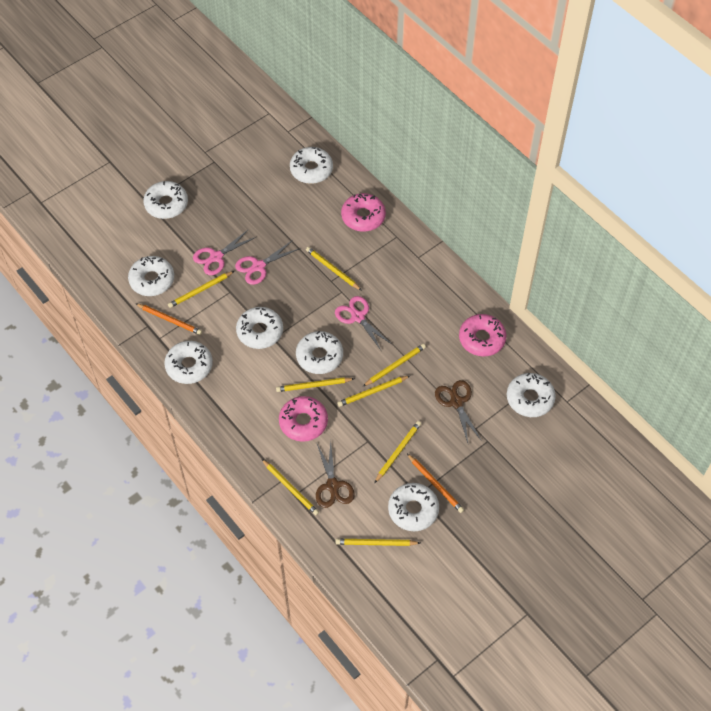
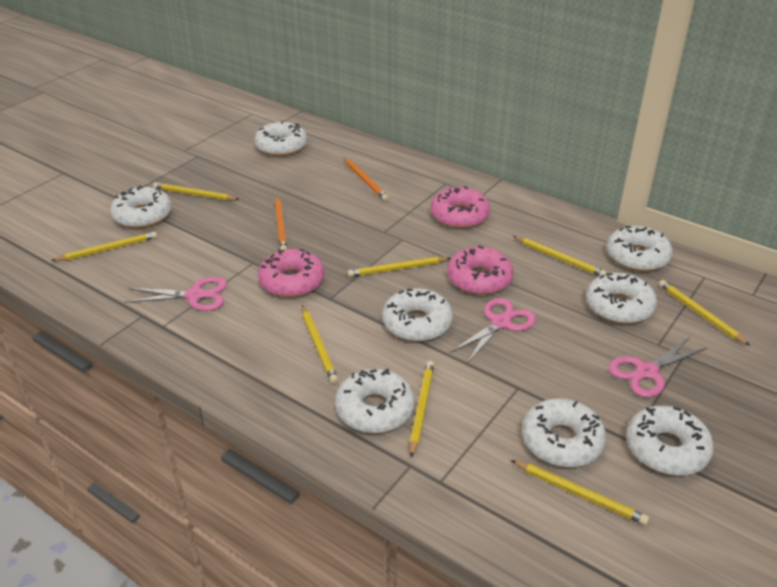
brown scissors: 2 -> 0

